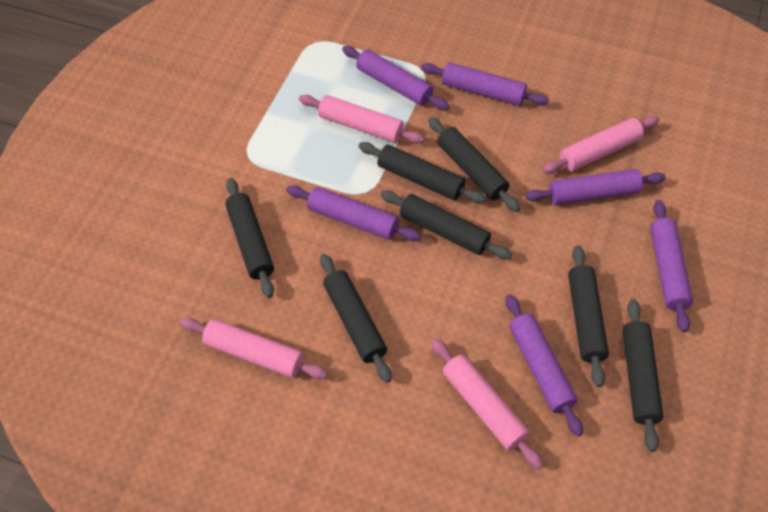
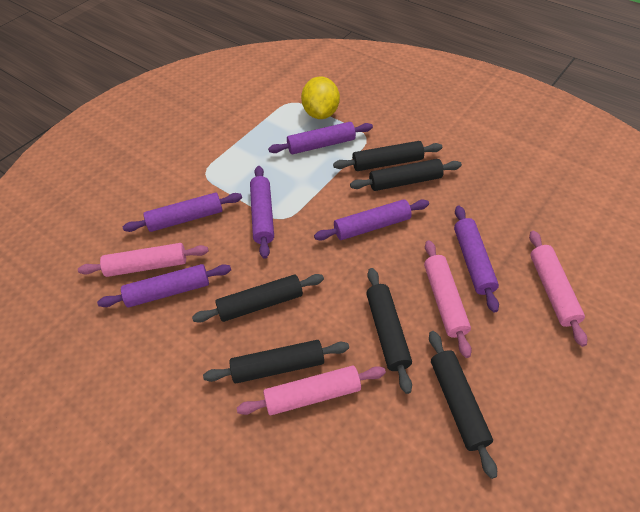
black rolling pin: 7 -> 6
yellow lemon: 0 -> 1

